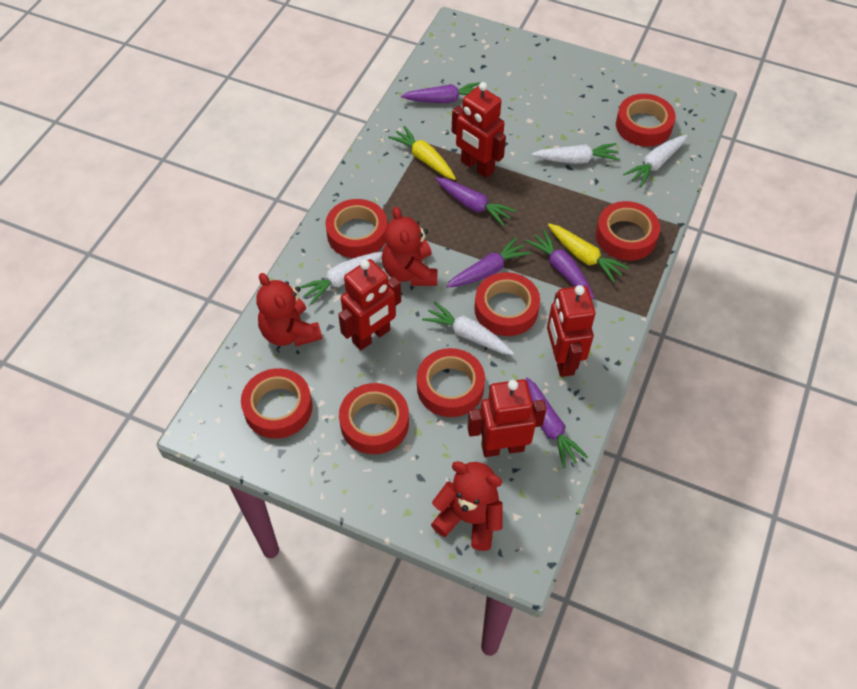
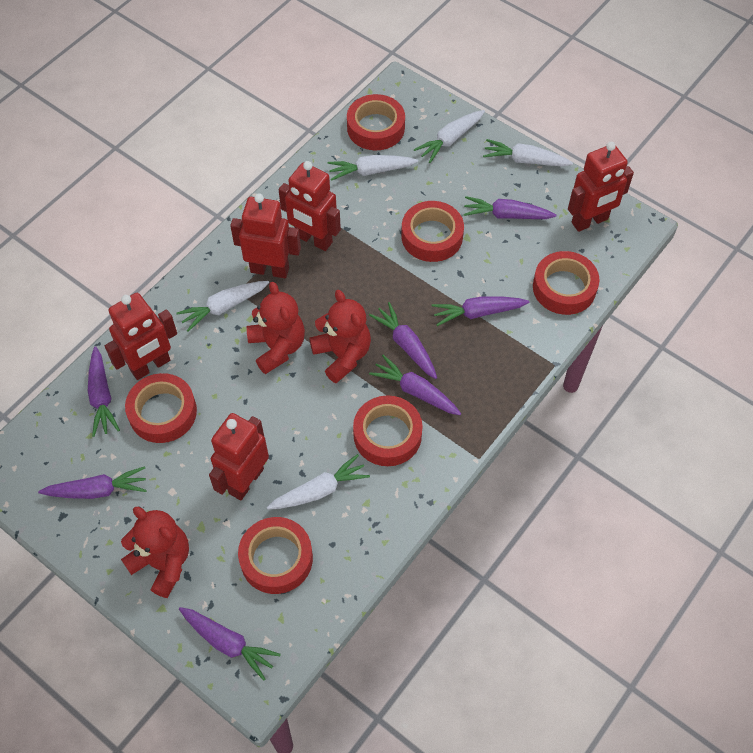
purple carrot: 5 -> 7
red robot: 4 -> 5
red tape: 7 -> 6
white carrot: 4 -> 5
yellow carrot: 2 -> 0

